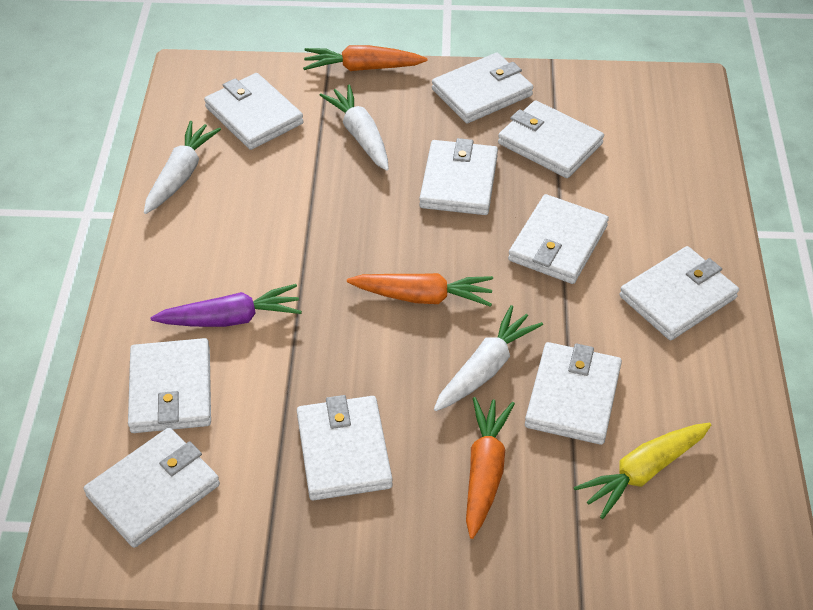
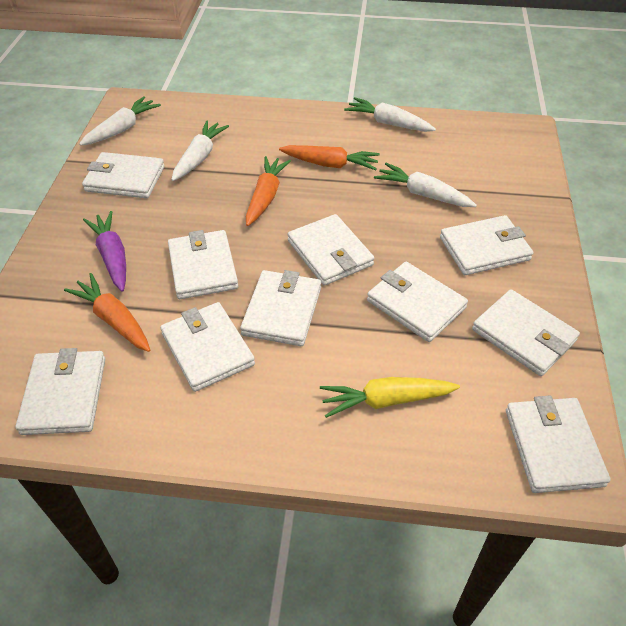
white carrot: 3 -> 4

